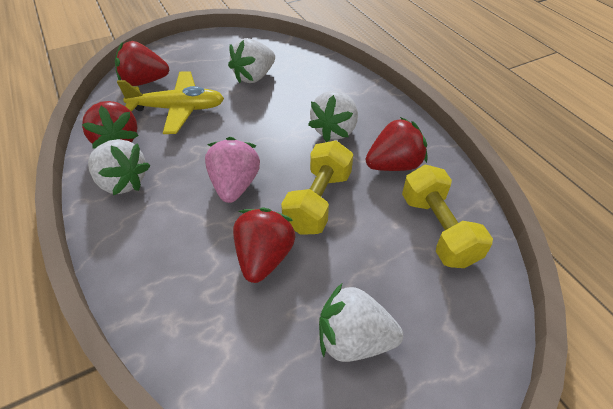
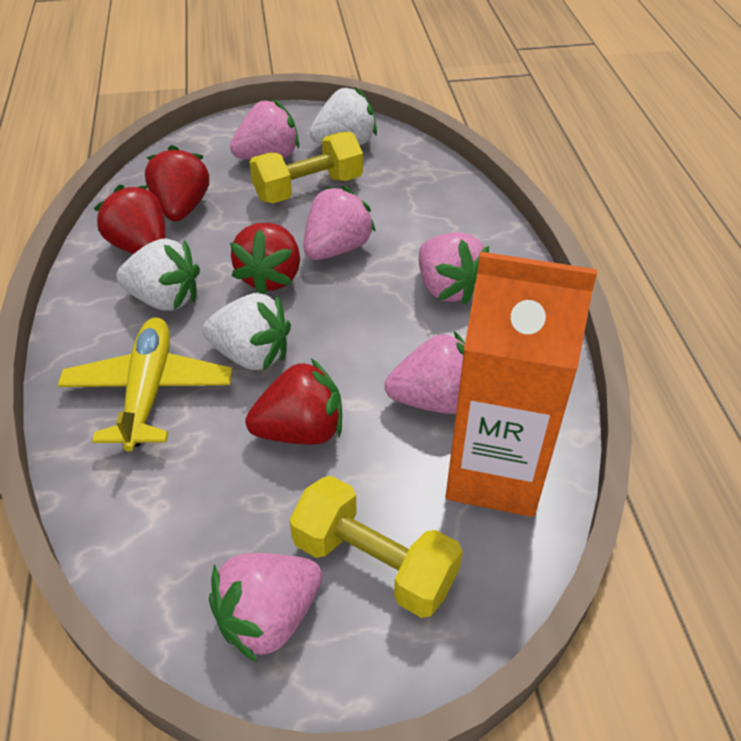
orange carton: 0 -> 1
pink strawberry: 1 -> 5
white strawberry: 4 -> 3

